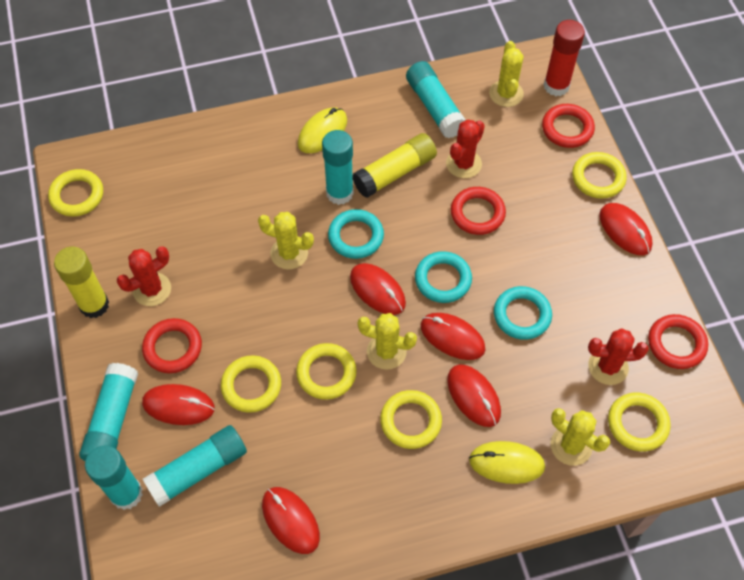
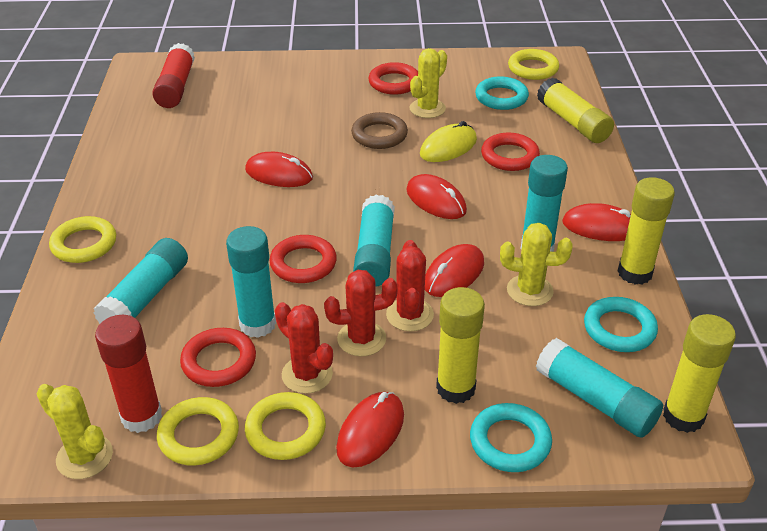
brown ring: 0 -> 1
red glue stick: 1 -> 2
red mouse: 6 -> 5
yellow cactus: 4 -> 3
yellow glue stick: 2 -> 4
yellow mouse: 2 -> 1
yellow ring: 6 -> 4

